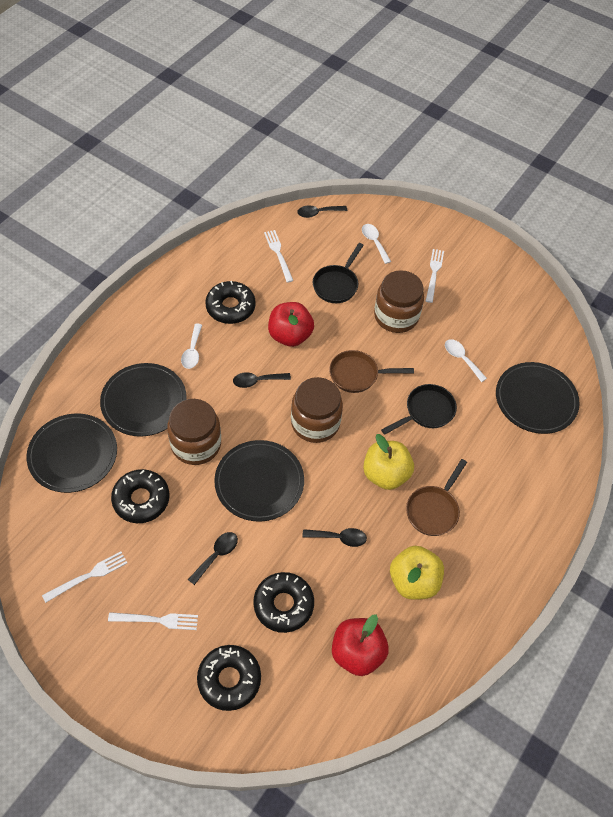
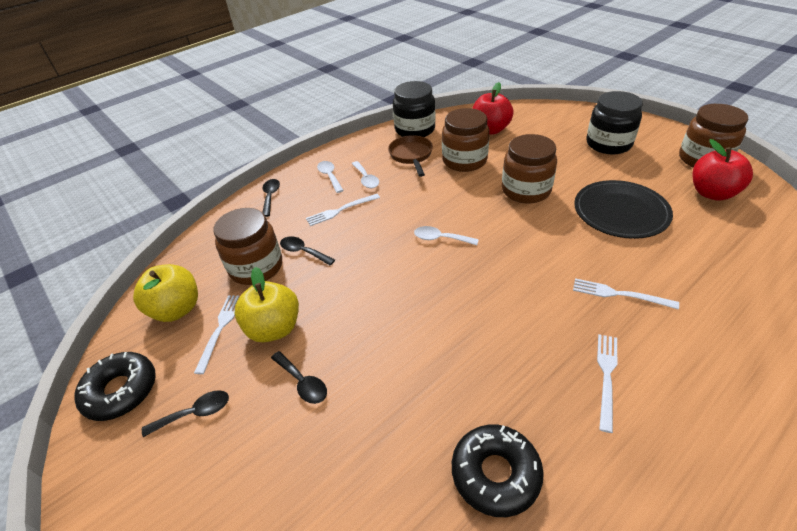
black donut: 4 -> 2
black jar: 0 -> 2
black pan: 2 -> 0
black plate: 4 -> 1
brown jar: 3 -> 4
brown pan: 2 -> 1

